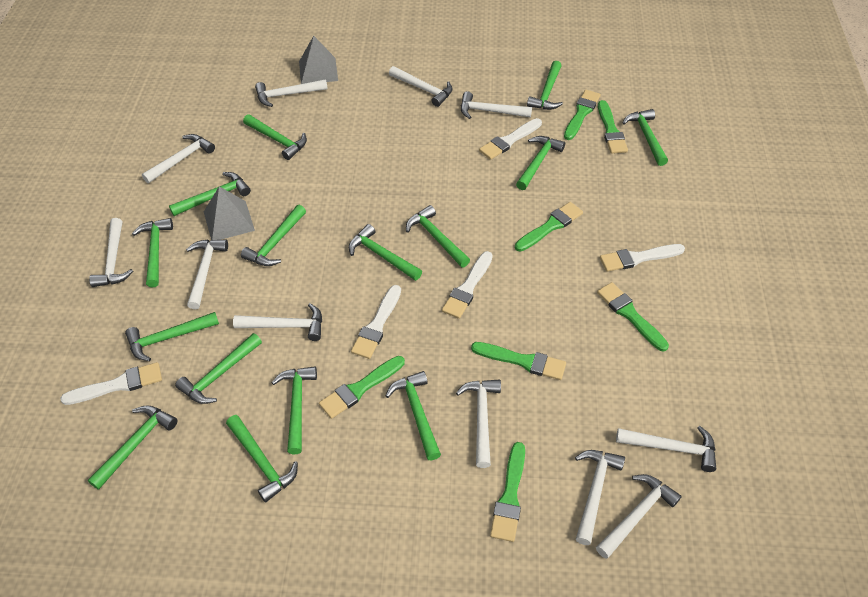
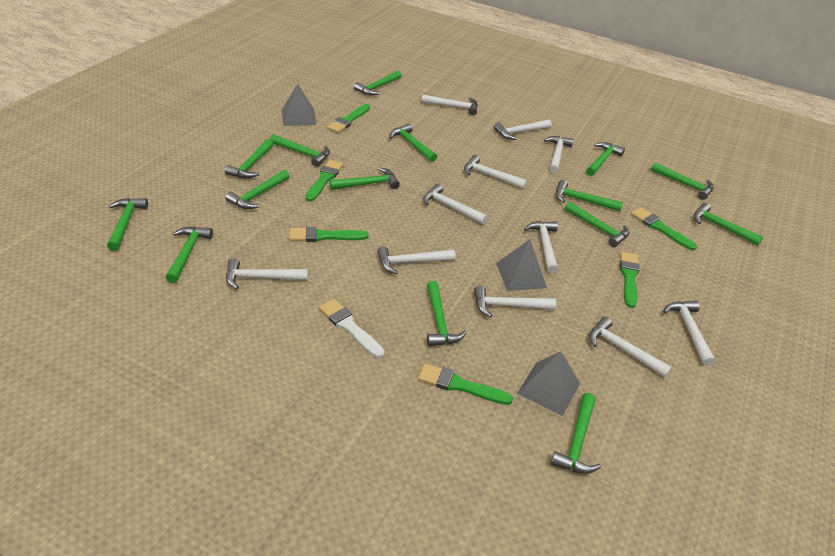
green brush: 7 -> 6
grey pyramid: 2 -> 3
white brush: 5 -> 1

